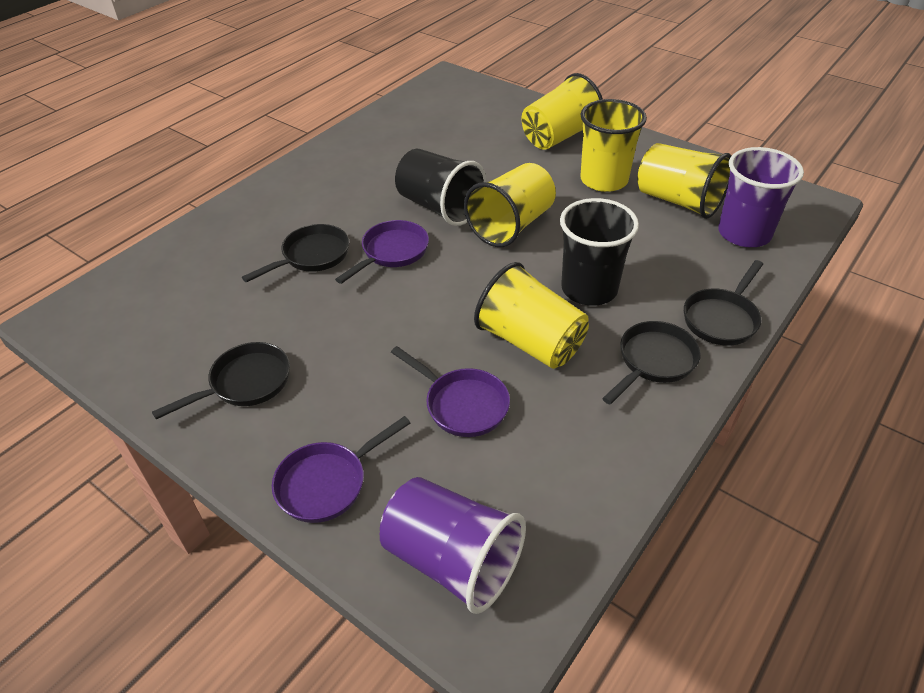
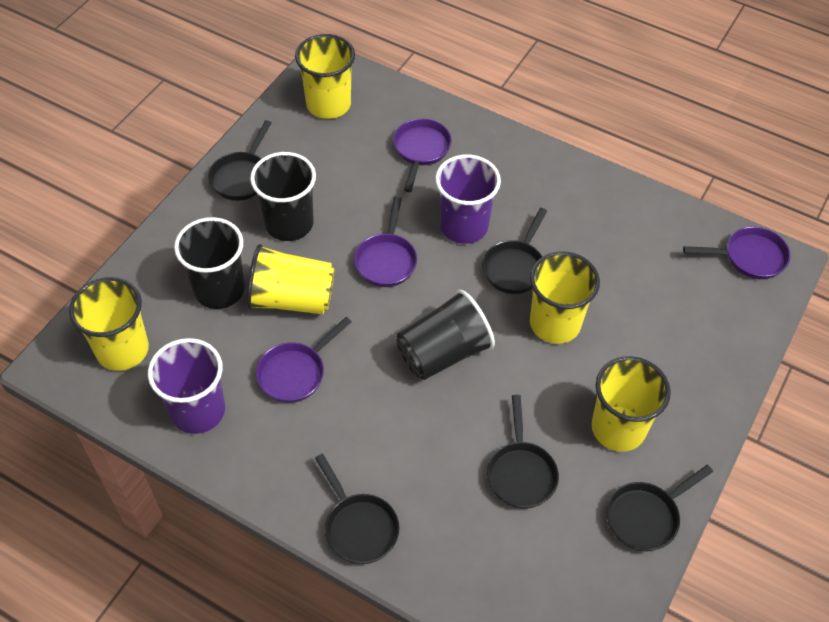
black cup: 2 -> 3
black pan: 4 -> 5
purple pan: 3 -> 4

